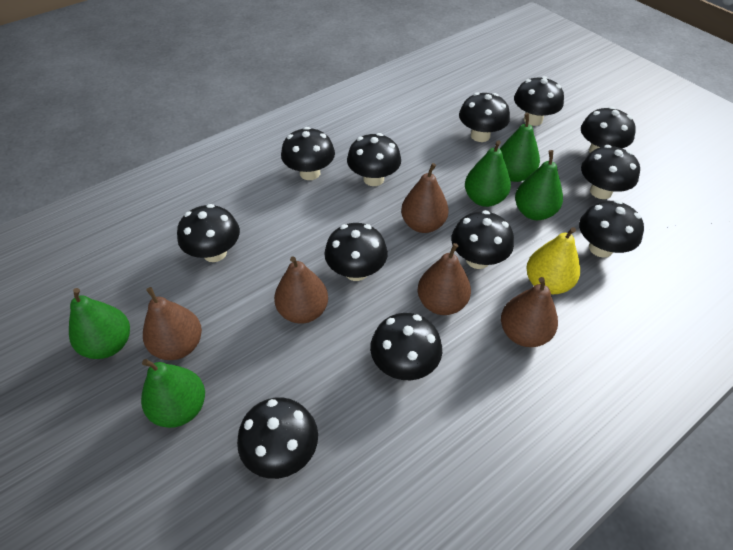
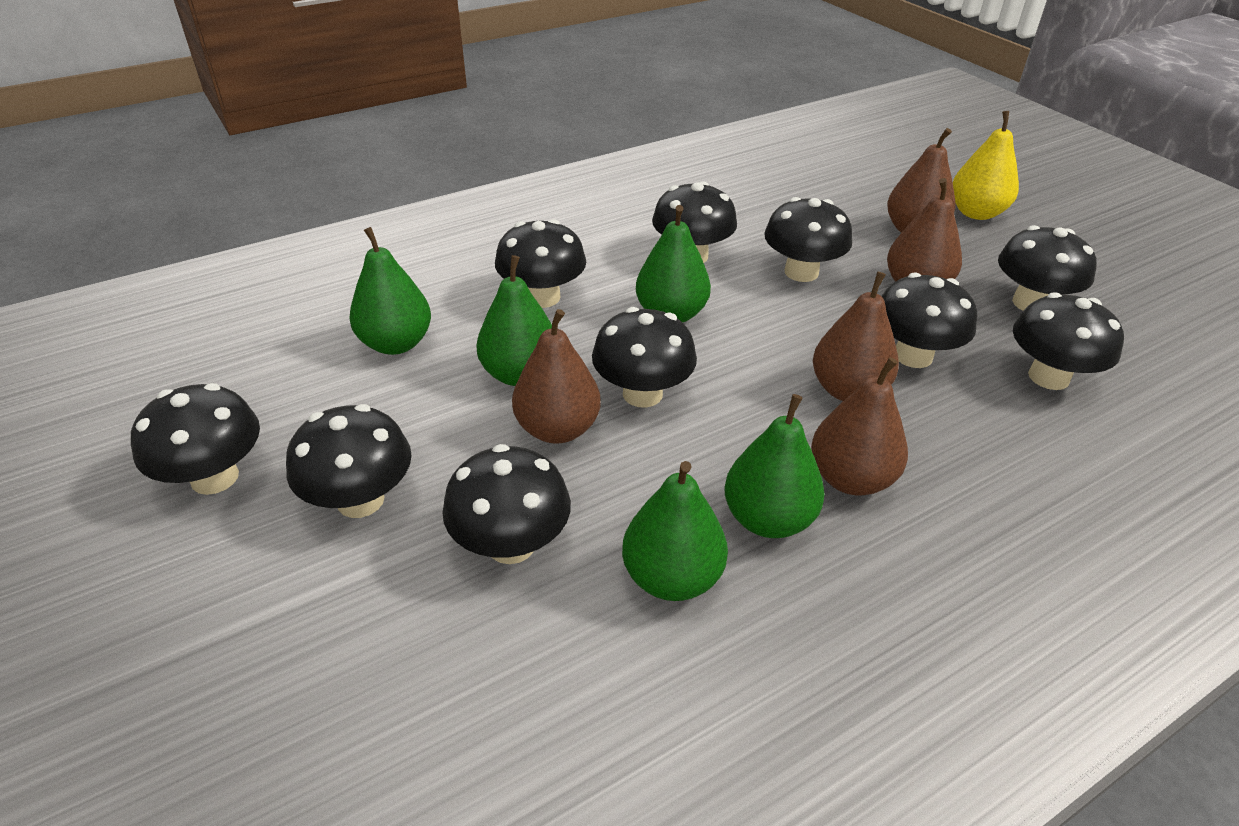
black mushroom: 12 -> 10

